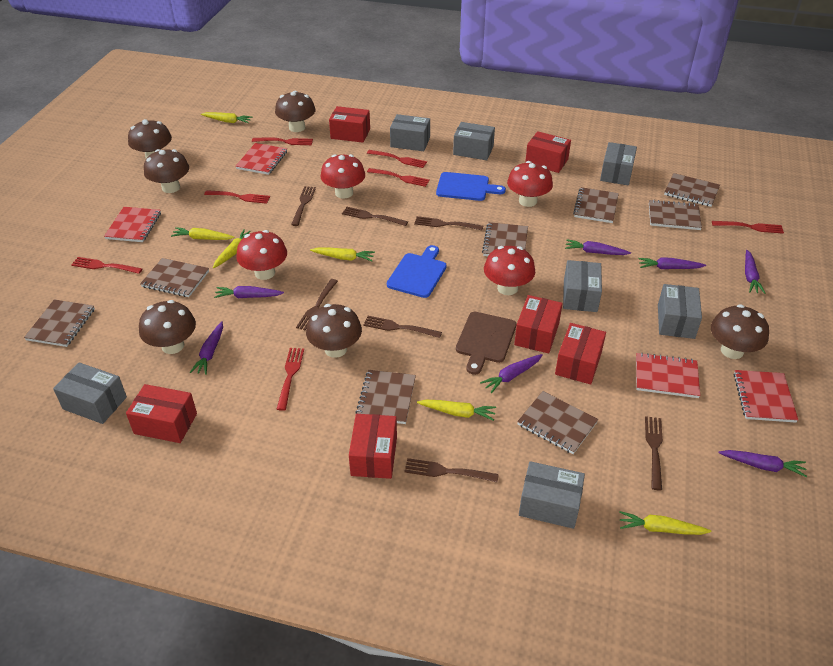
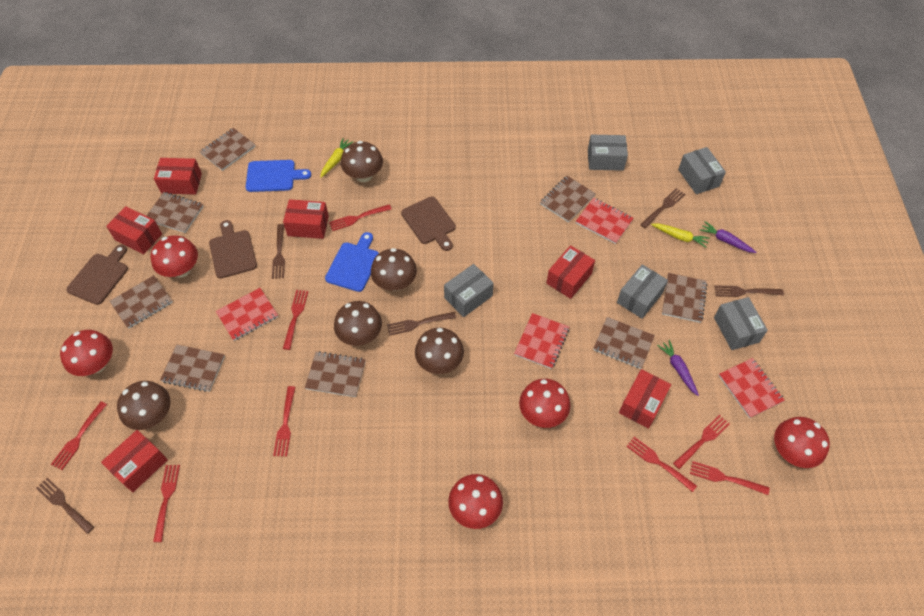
brown cutting board: 1 -> 3
brown fork: 7 -> 5
brown mushroom: 6 -> 5
grey box: 7 -> 5
purple carrot: 7 -> 2
red fork: 7 -> 8
red mushroom: 4 -> 5
yellow carrot: 6 -> 2

